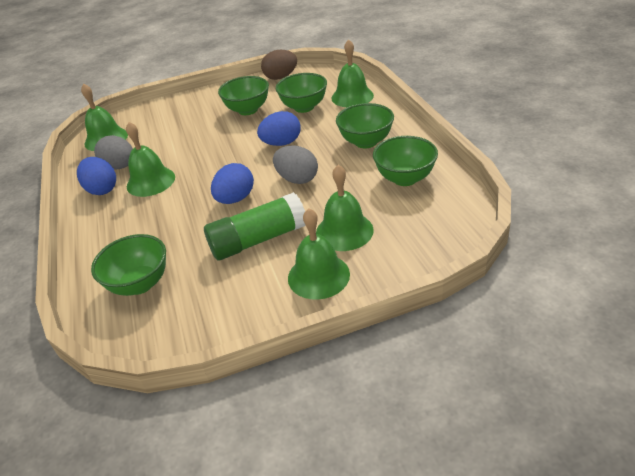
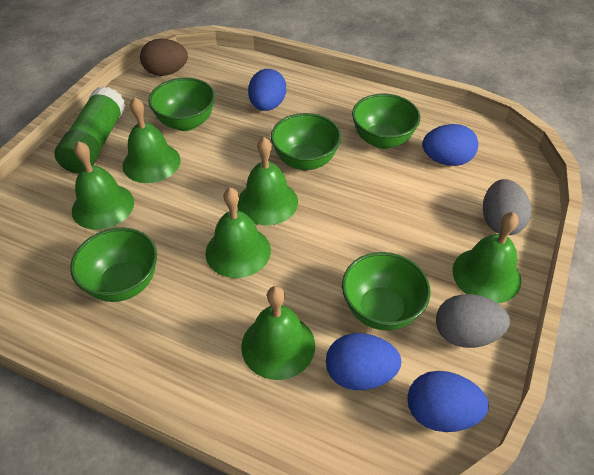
blue egg: 3 -> 4
green bell: 5 -> 6

